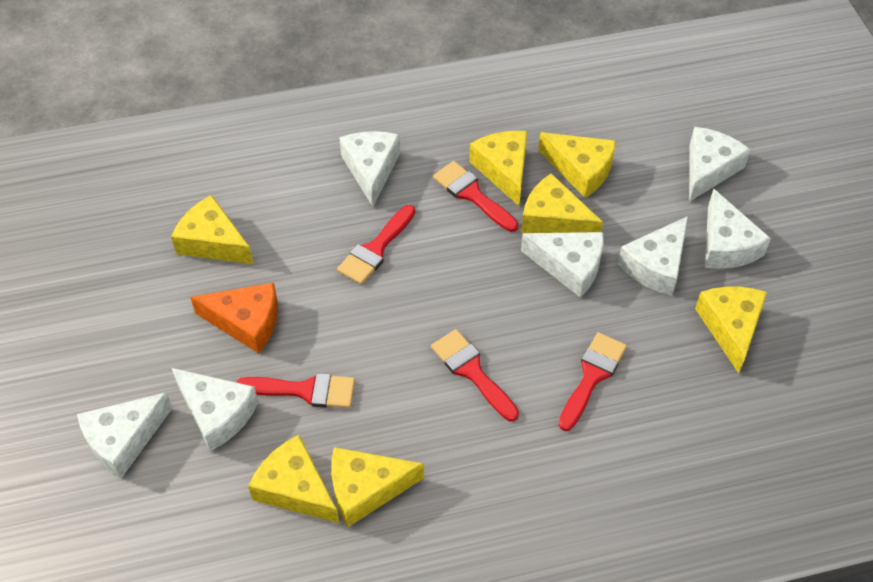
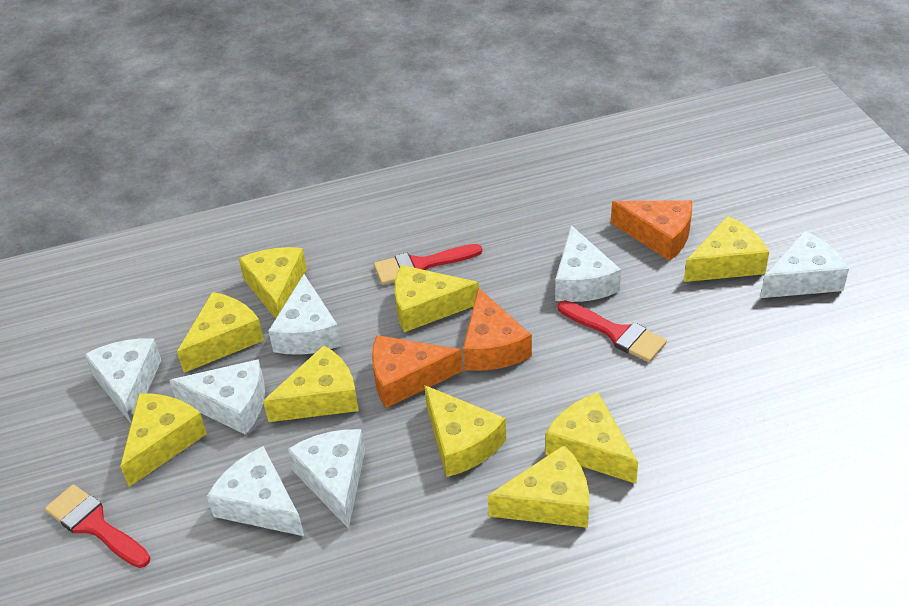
orange cheese: 1 -> 3
red brush: 5 -> 3
yellow cheese: 7 -> 9

